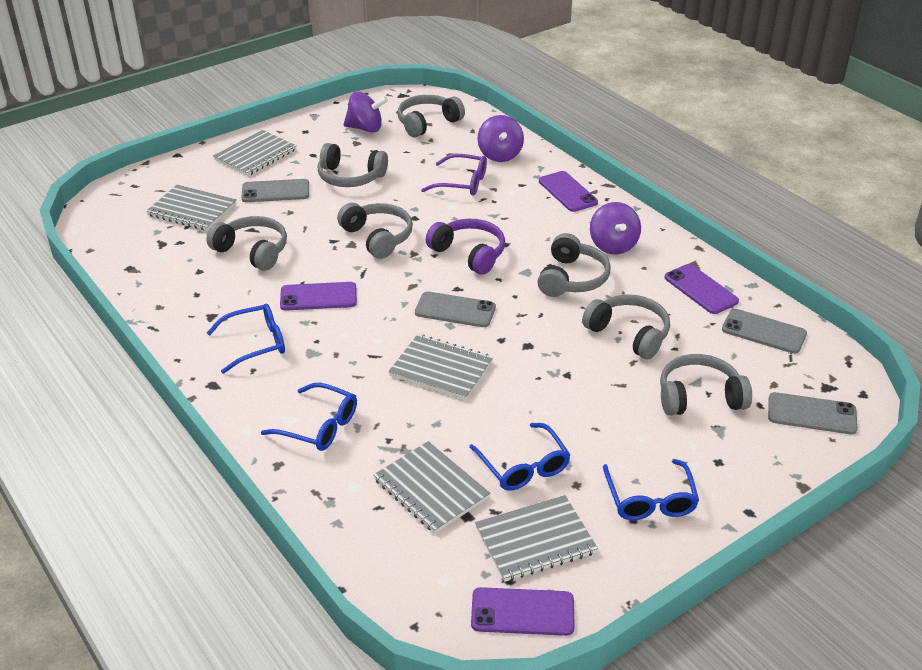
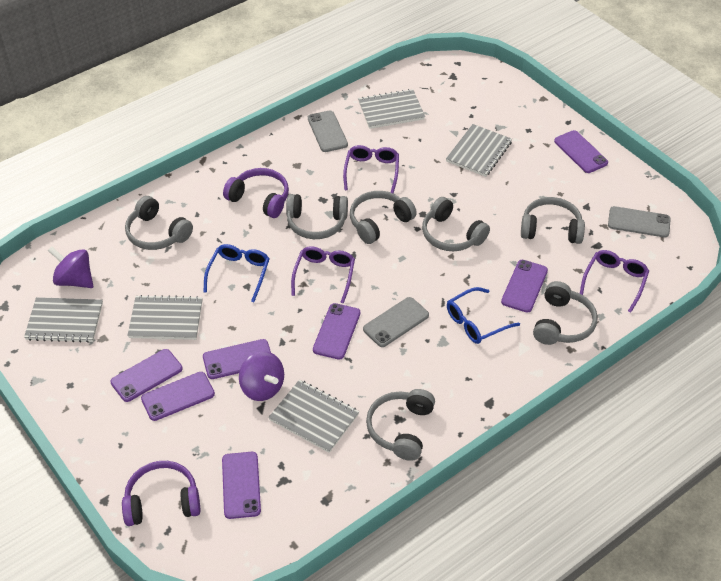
blue glasses: 4 -> 2
grey phone: 4 -> 3
purple glasses: 1 -> 3
purple headphones: 1 -> 2
purple phone: 4 -> 7
purple spinning top: 3 -> 2

